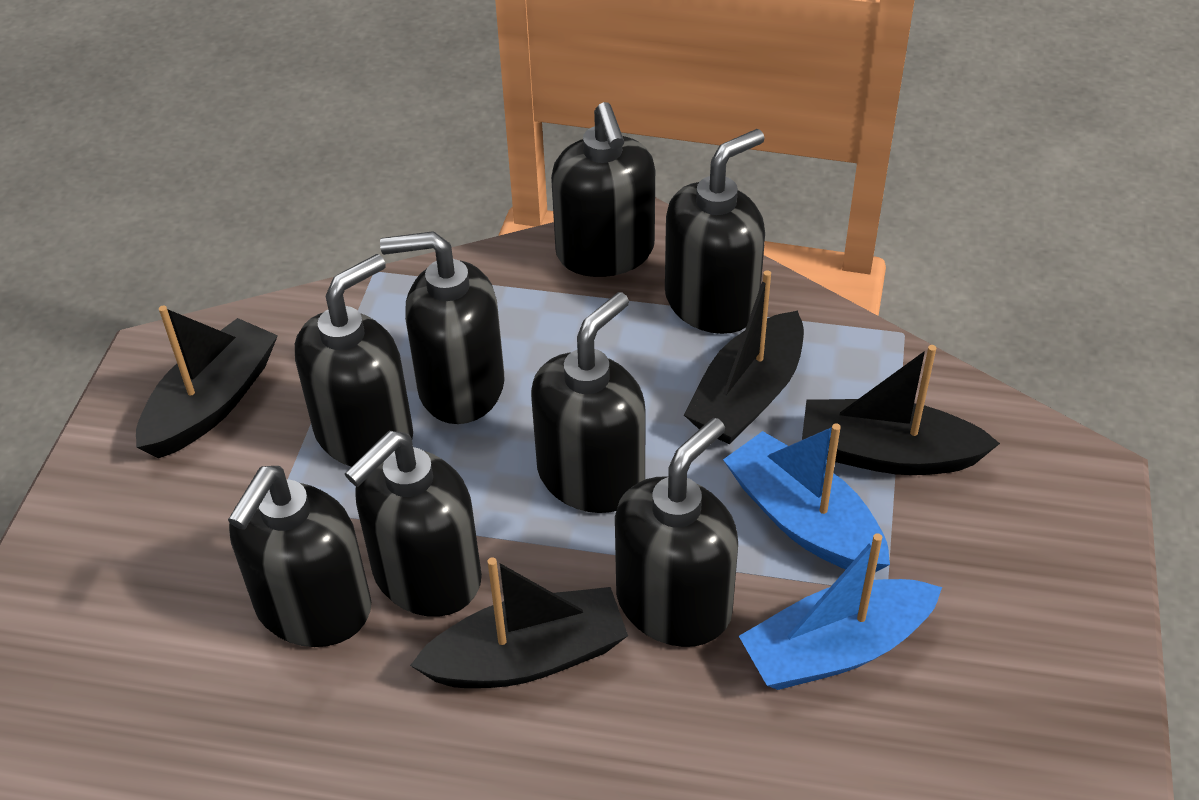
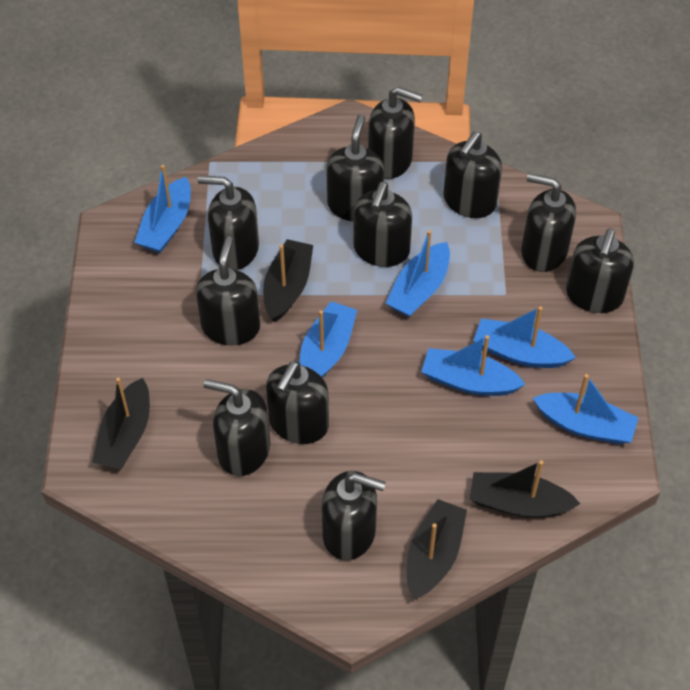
black soap dispenser: 8 -> 11
blue boat: 2 -> 6

